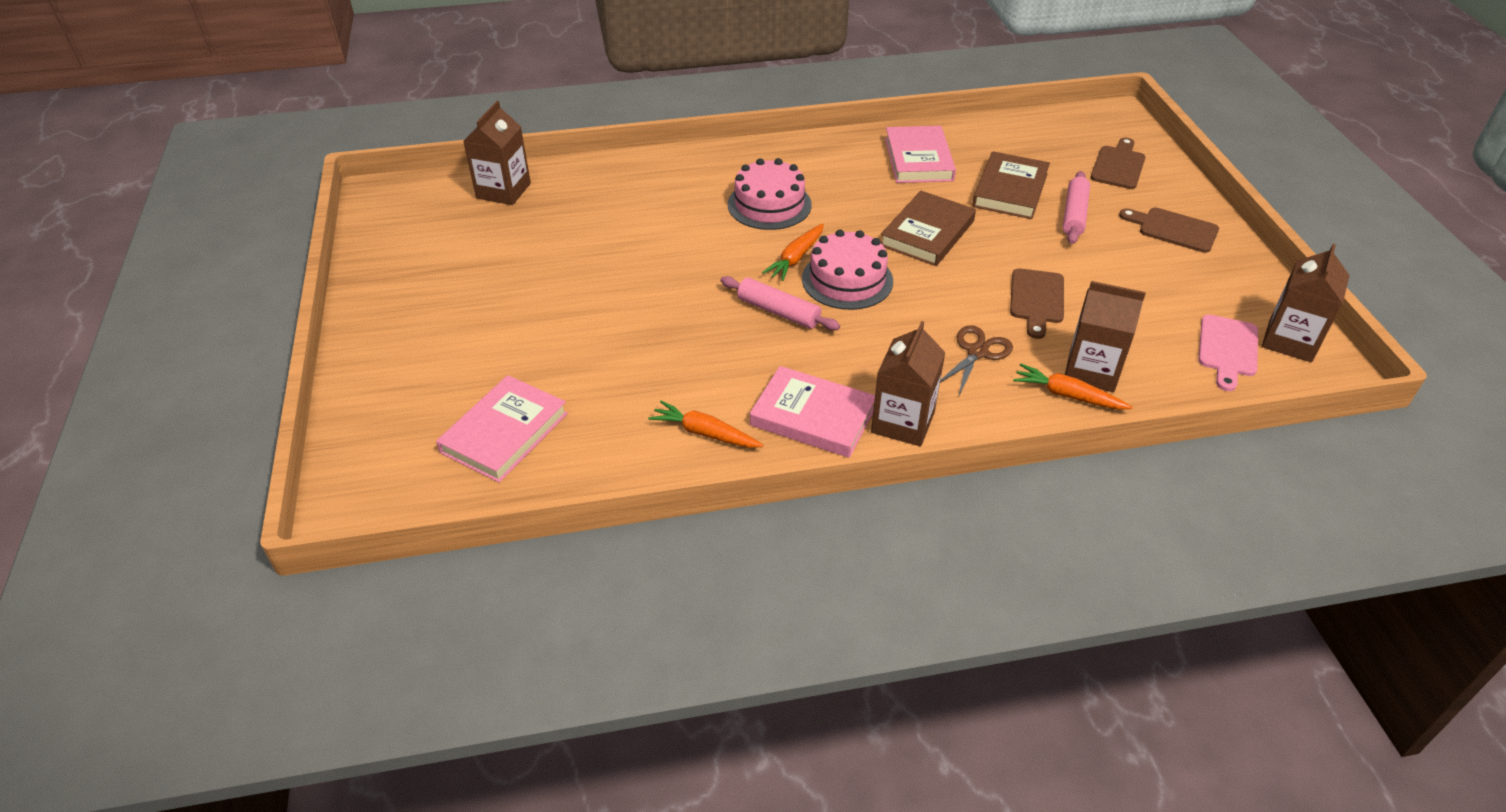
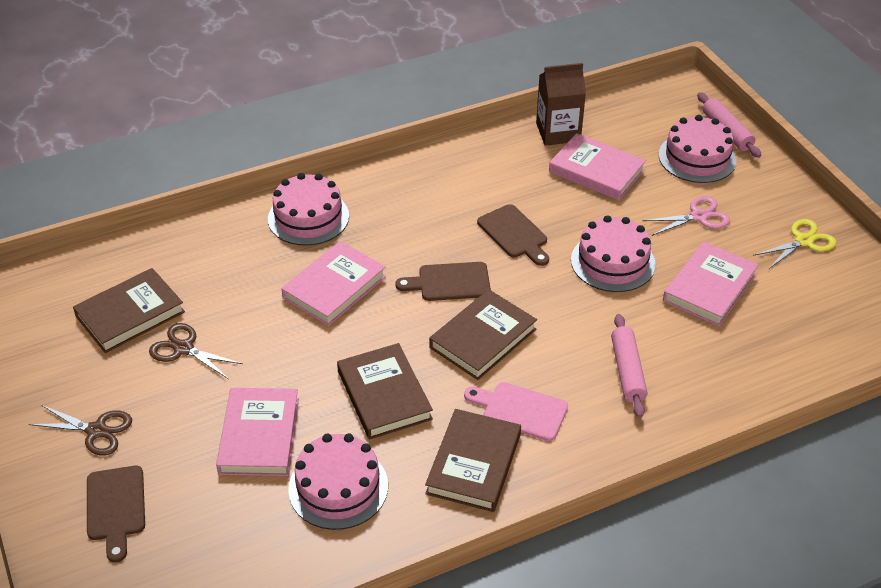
brown book: 2 -> 4
brown carton: 4 -> 1
brown scissors: 1 -> 2
orange carrot: 3 -> 0
pink book: 3 -> 4
pink cake: 2 -> 4
pink scissors: 0 -> 1
yellow scissors: 0 -> 1

